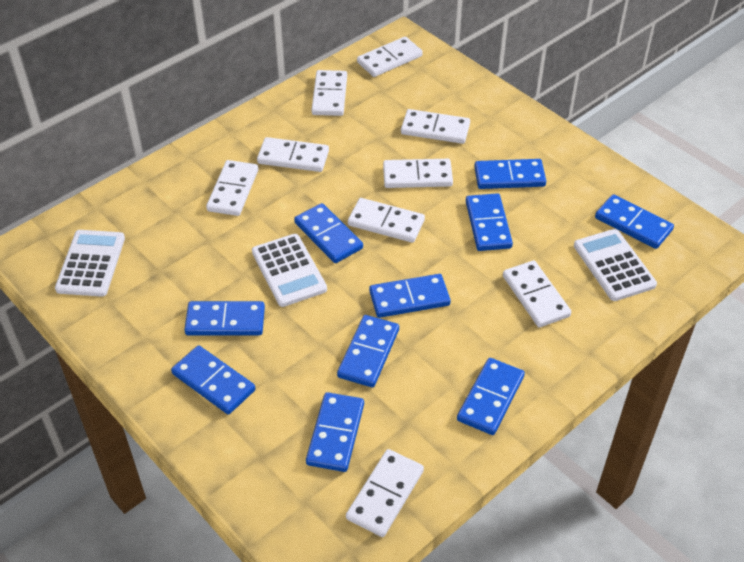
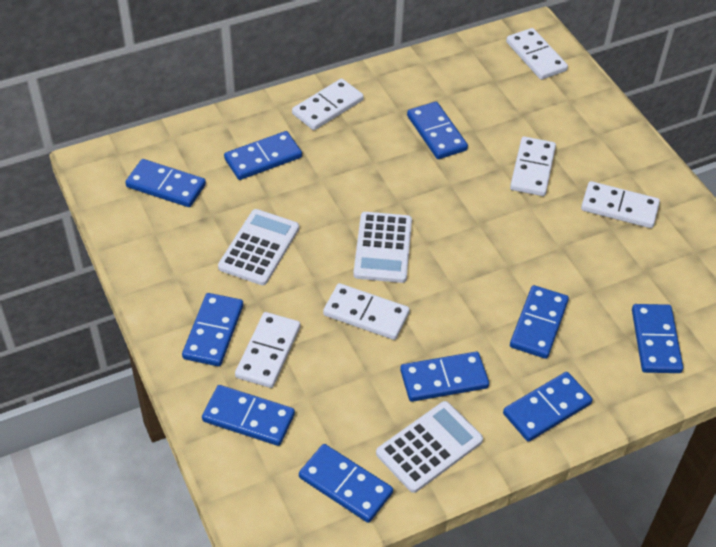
white domino: 9 -> 6

